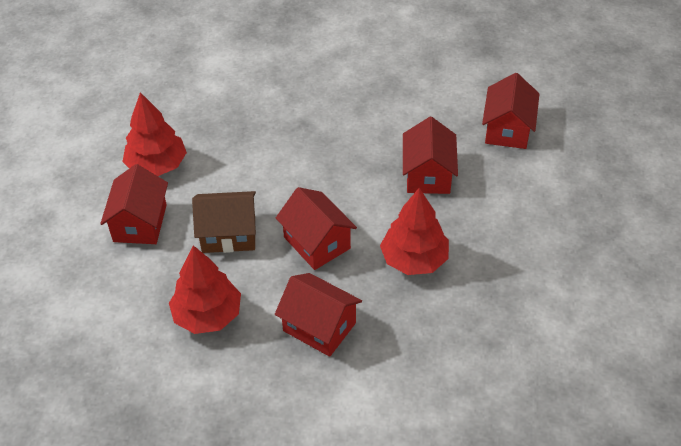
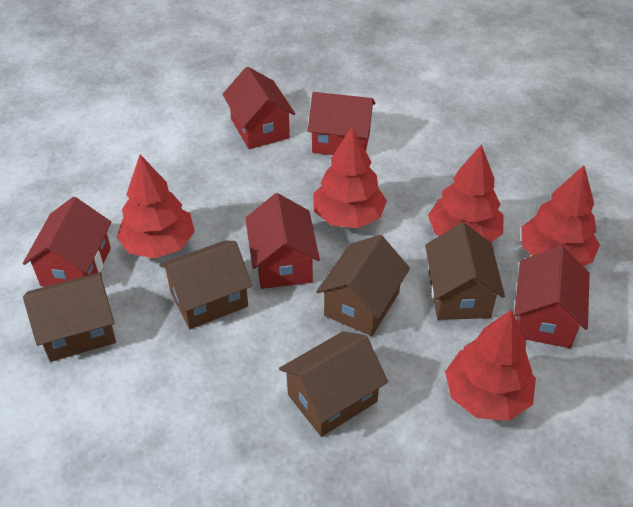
brown house: 1 -> 5
red tree: 3 -> 5

